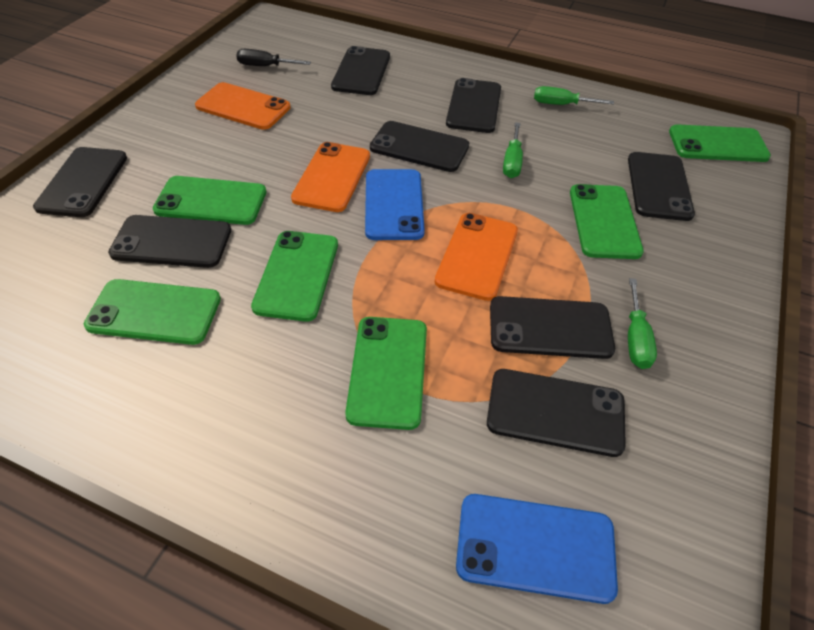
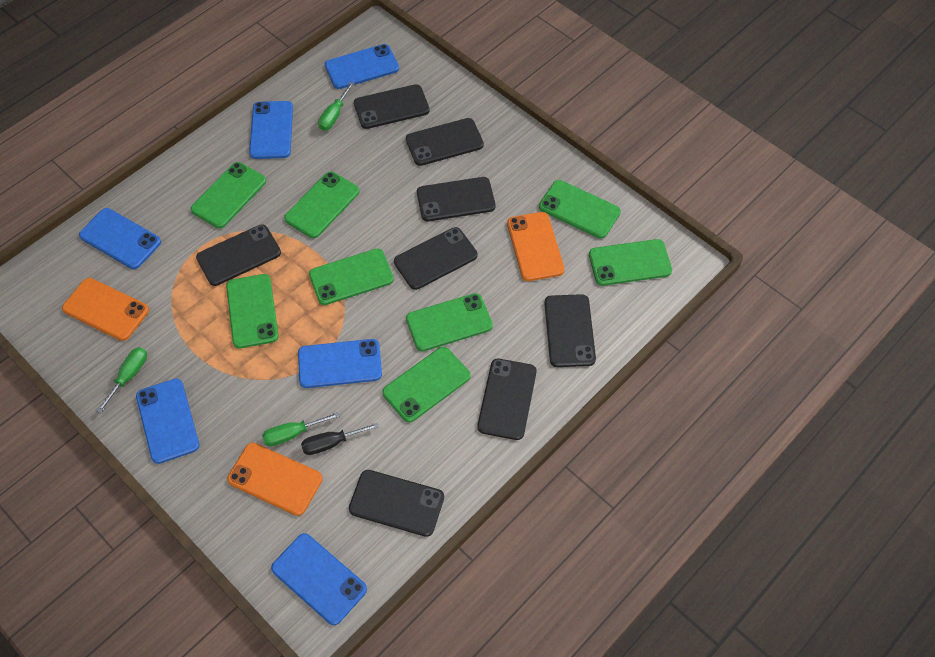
blue phone: 2 -> 6
green phone: 6 -> 8

